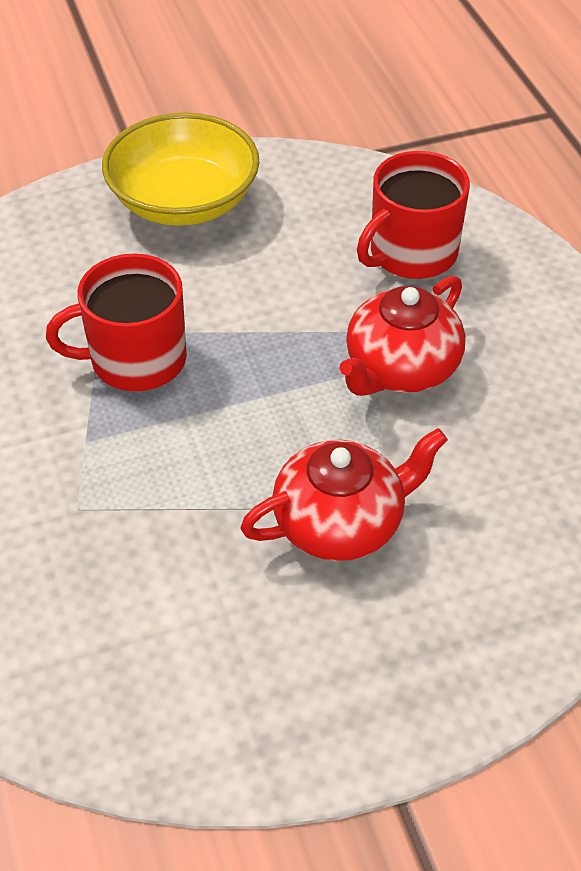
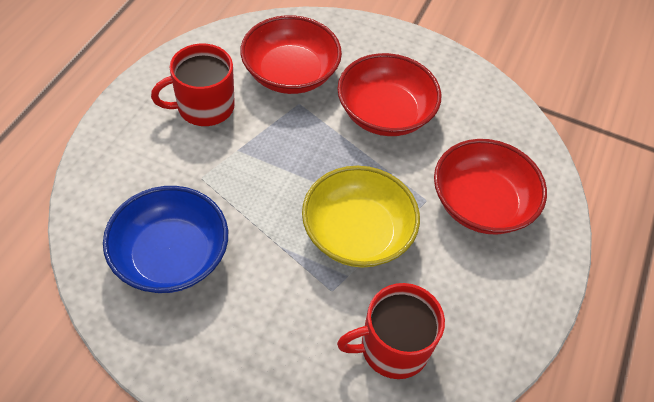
blue bowl: 0 -> 1
red bowl: 0 -> 3
red teapot: 2 -> 0

